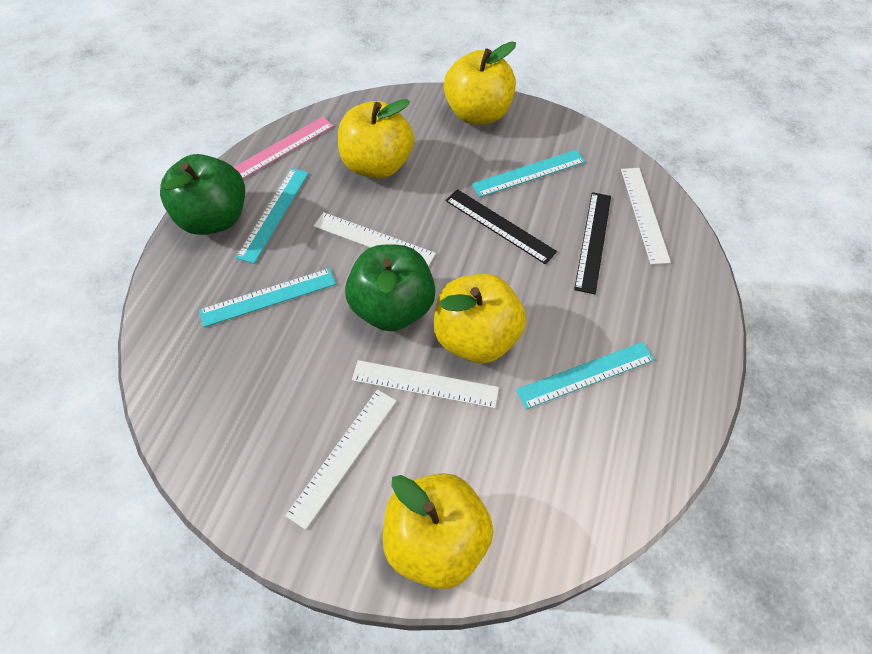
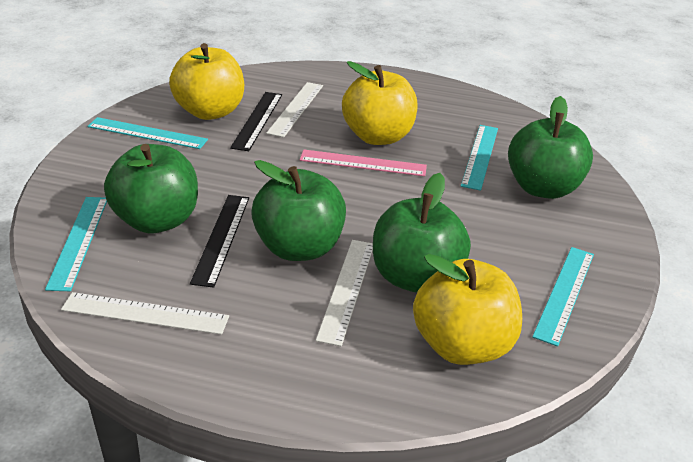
green apple: 2 -> 4
white ruler: 4 -> 3
yellow apple: 4 -> 3

